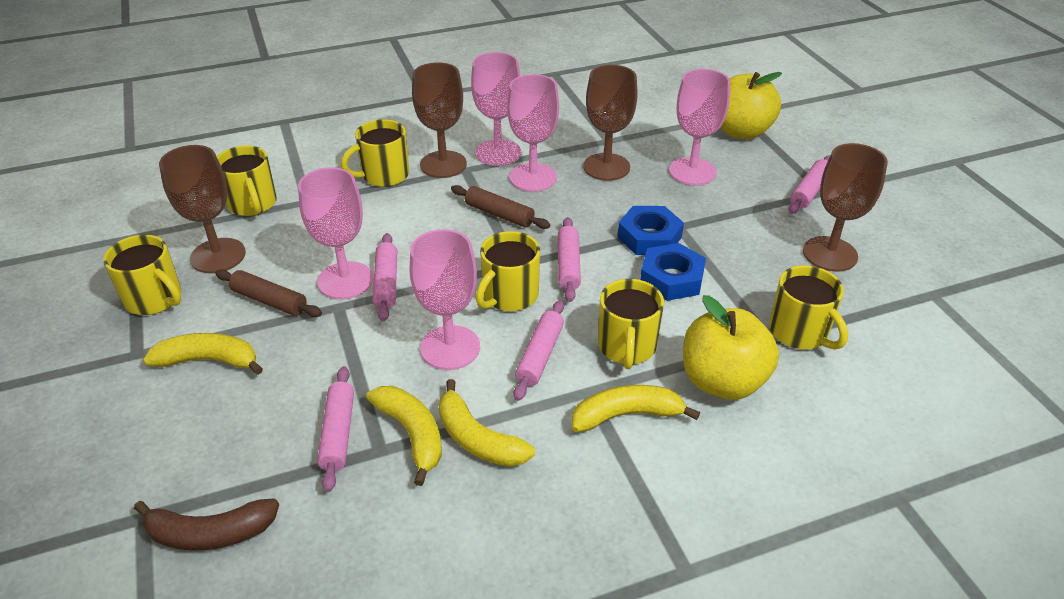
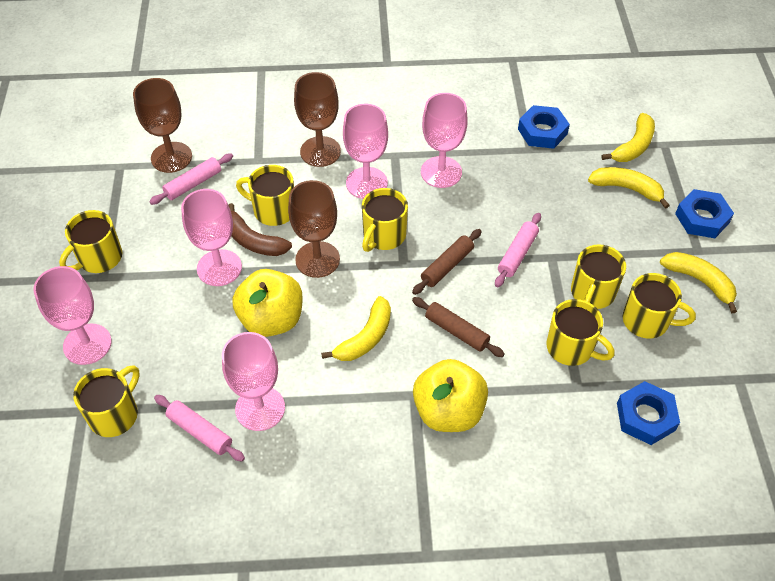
blue nut: 2 -> 3
brown goblet: 4 -> 3
pink rolling pin: 5 -> 3
yellow mug: 6 -> 7

